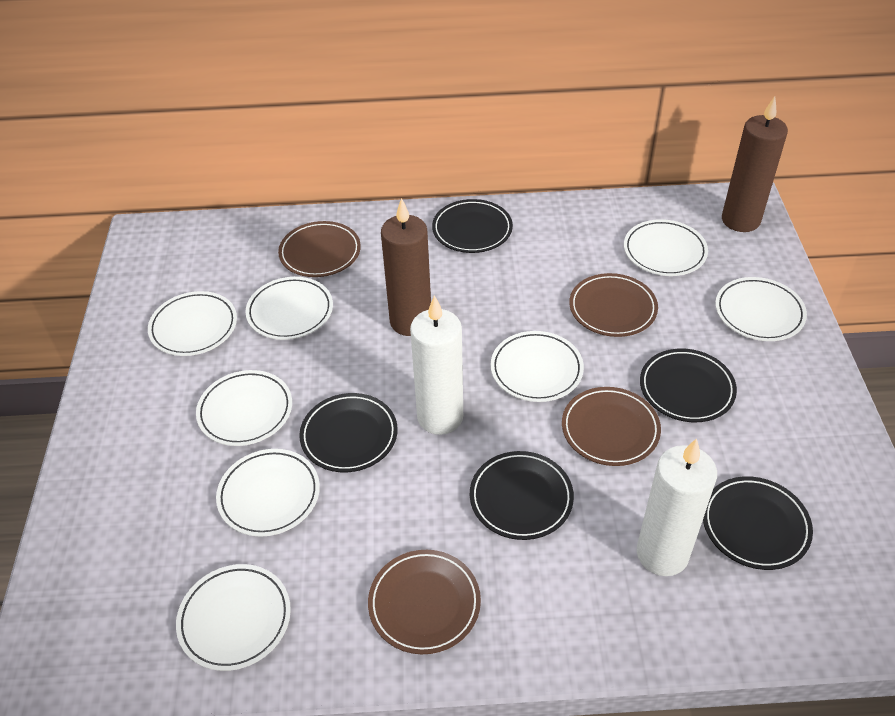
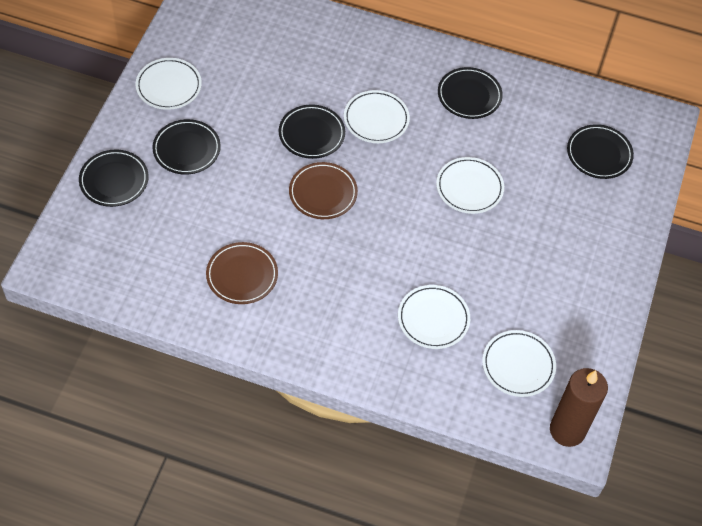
brown candle: 2 -> 1
brown plate: 4 -> 2
white candle: 2 -> 0
white plate: 8 -> 5

